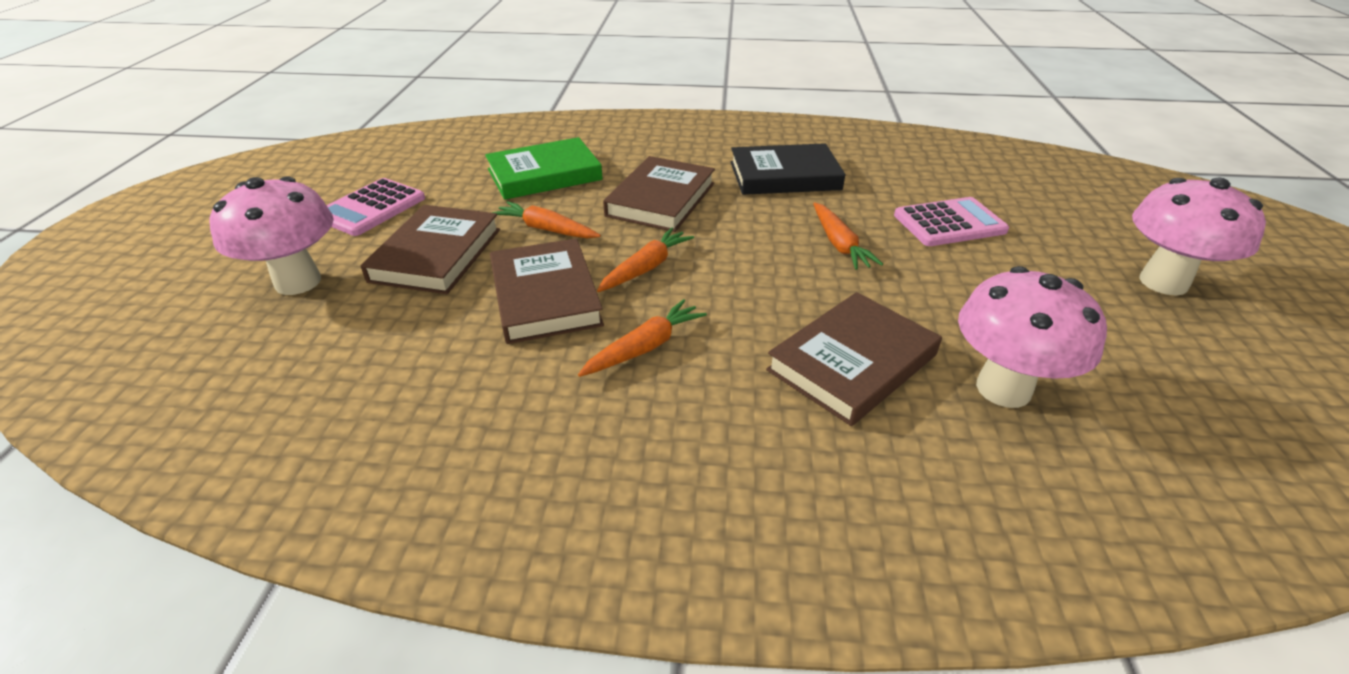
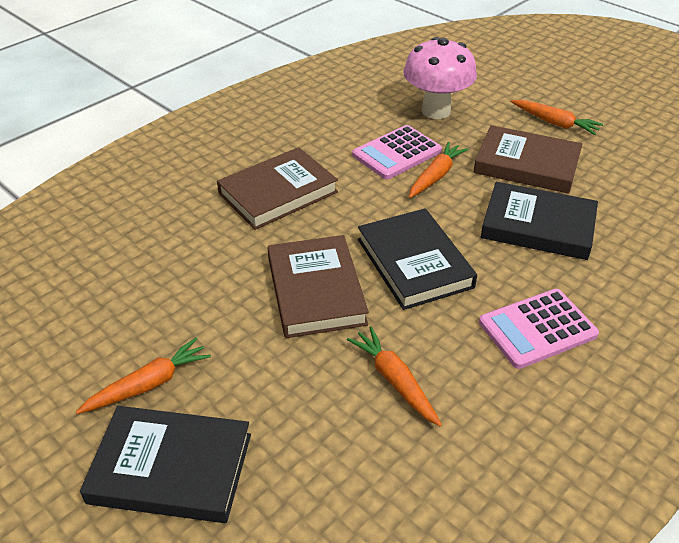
black book: 1 -> 3
brown book: 4 -> 3
green book: 1 -> 0
pink mushroom: 3 -> 1

